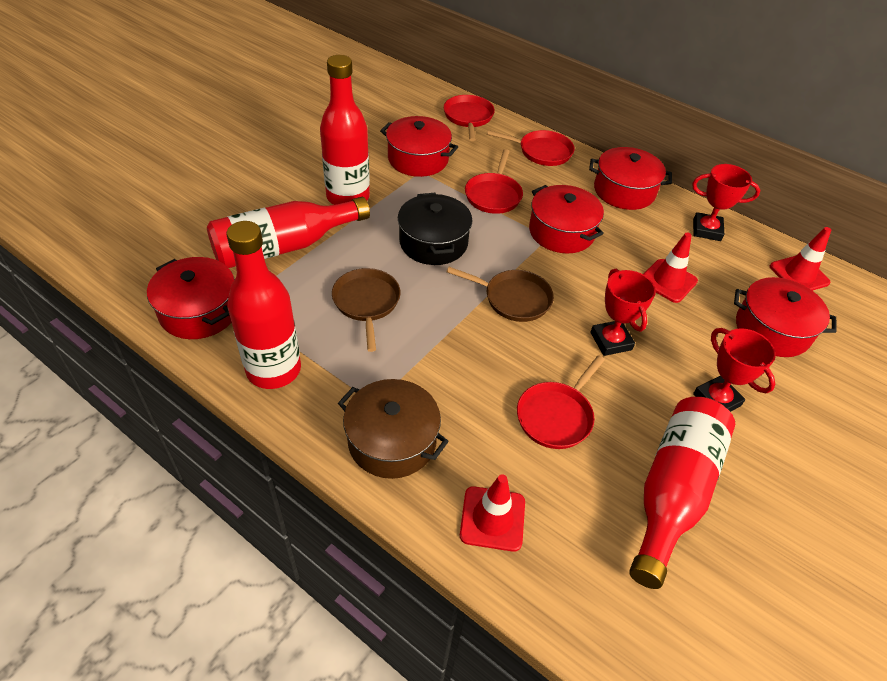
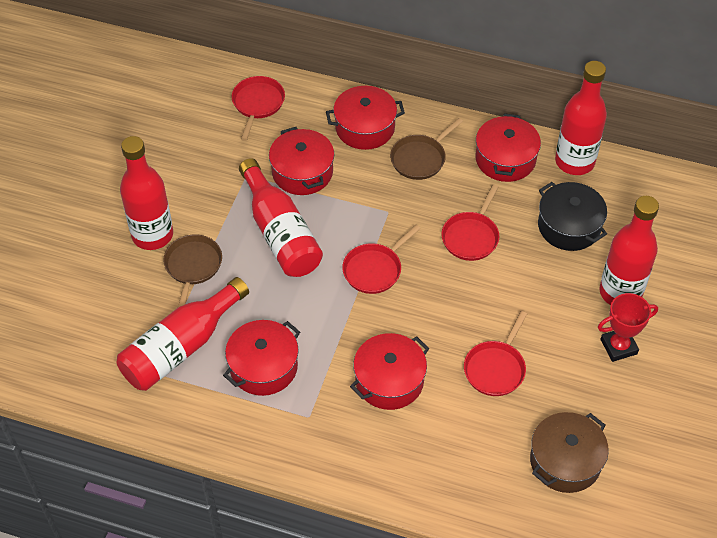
red bottle: 4 -> 5
red traffic cone: 3 -> 0
red trophy: 3 -> 1

